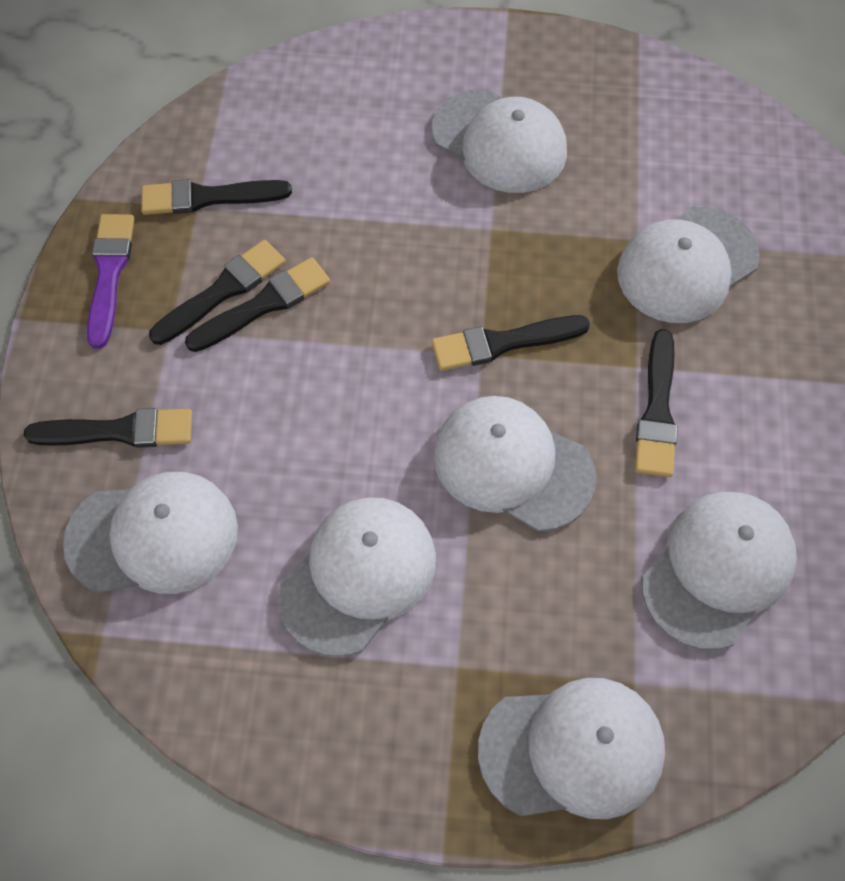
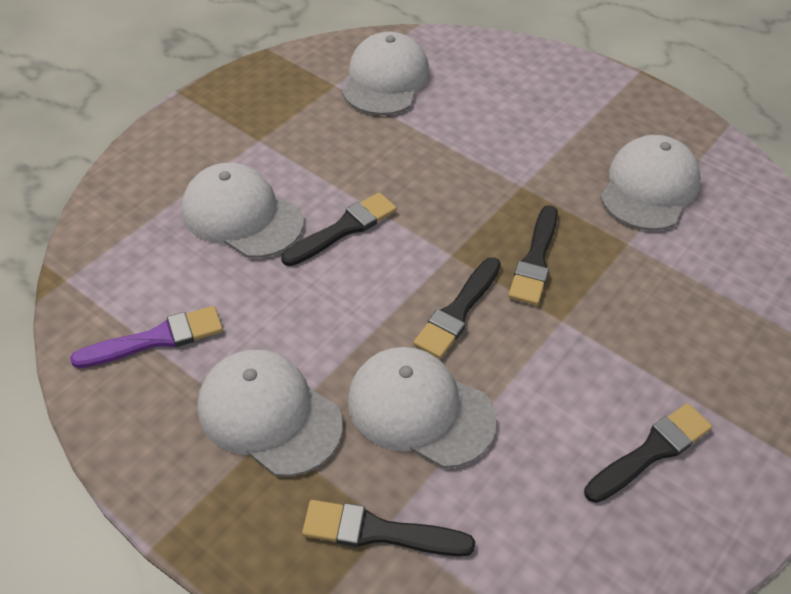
black brush: 6 -> 5
white cap: 7 -> 5

